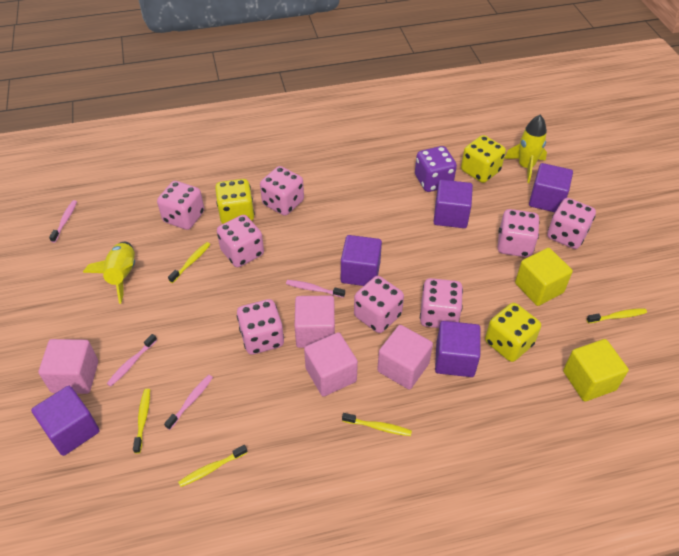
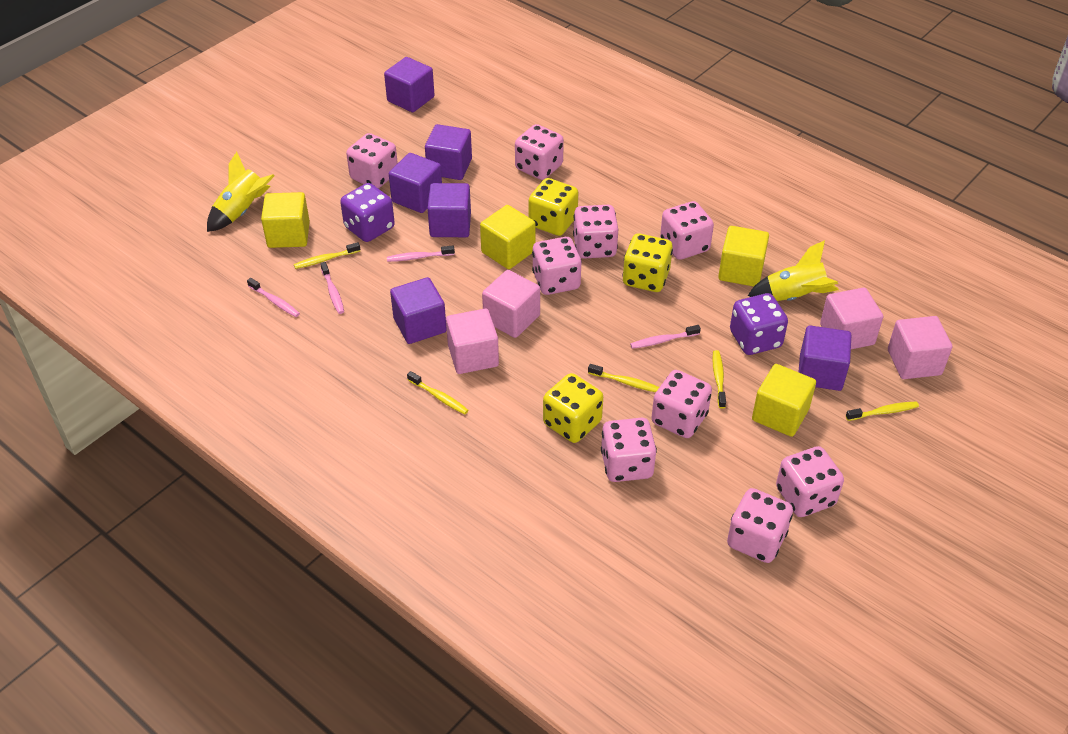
pink dice: 8 -> 9
purple cube: 5 -> 6
purple dice: 1 -> 2
yellow cube: 2 -> 4

